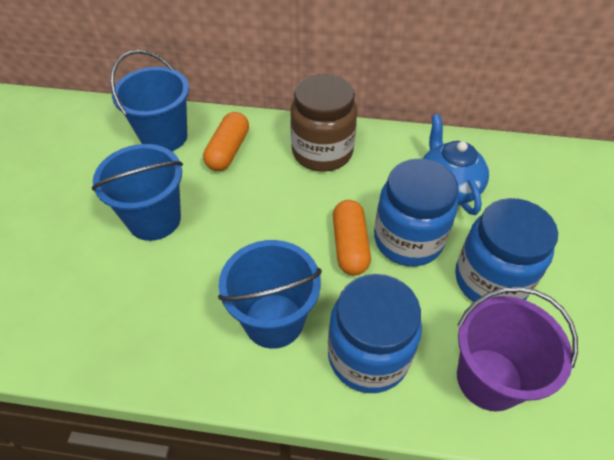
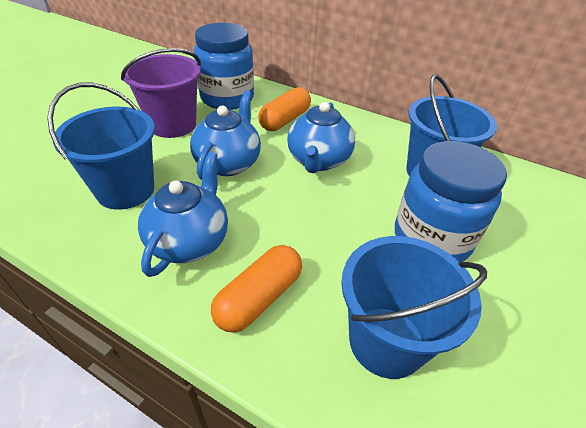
blue jar: 3 -> 2
blue teapot: 1 -> 3
brown jar: 1 -> 0

